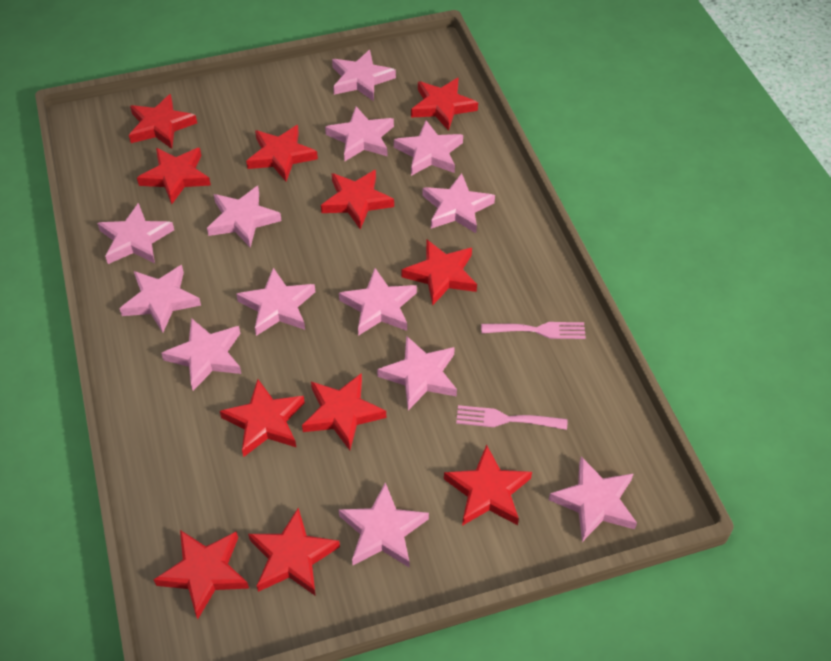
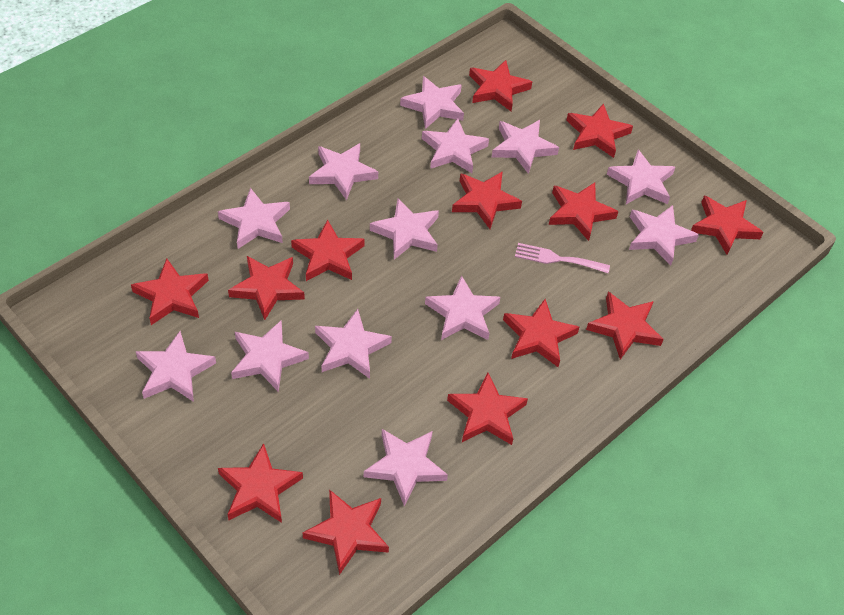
pink fork: 2 -> 1
red star: 11 -> 13

